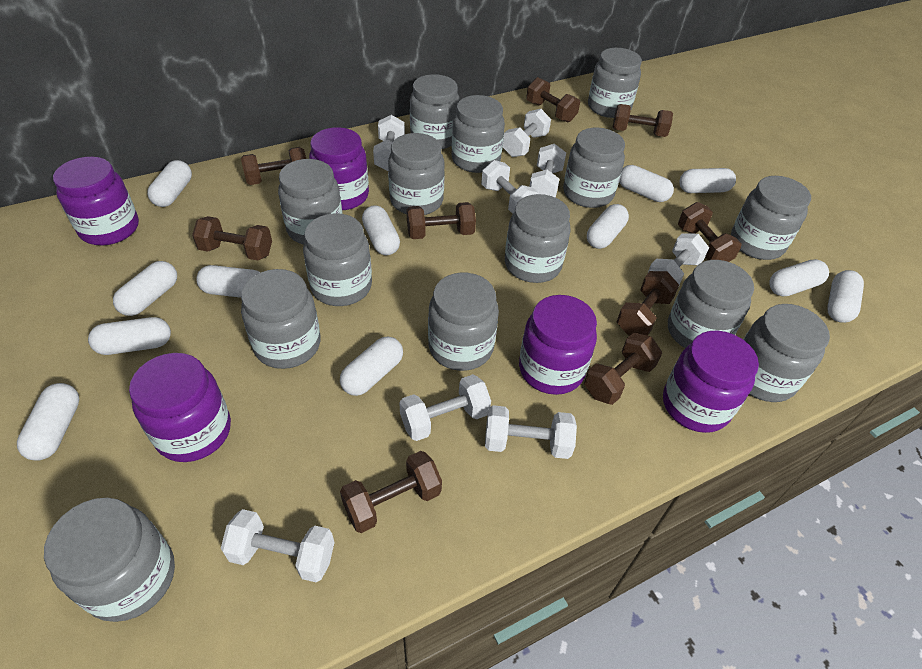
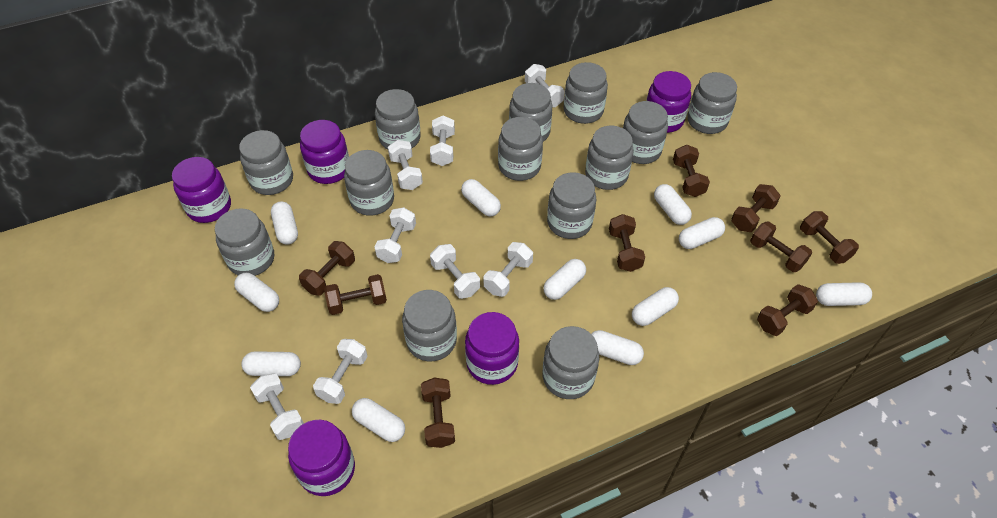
grey jar: 14 -> 13
white capsule: 12 -> 11

